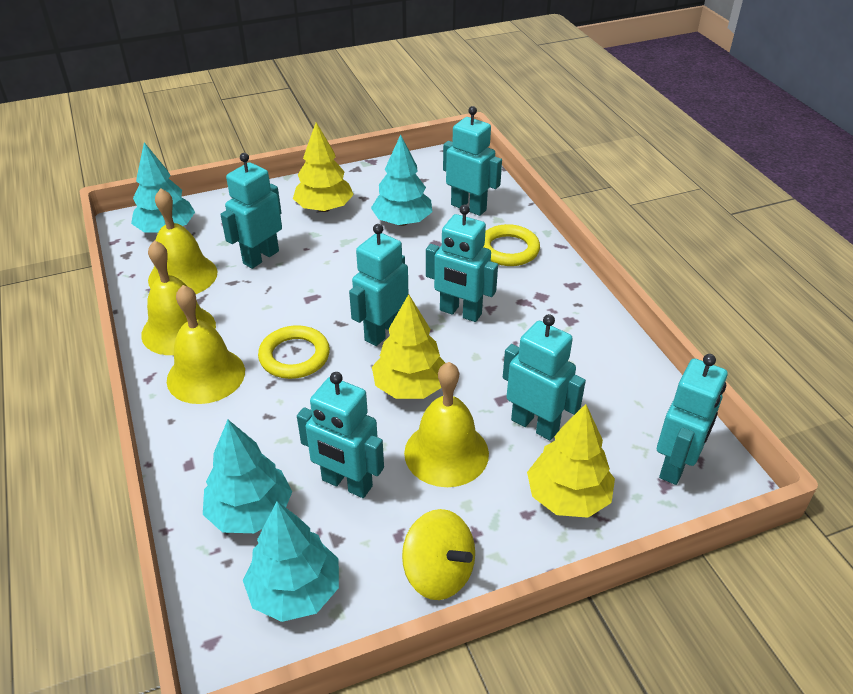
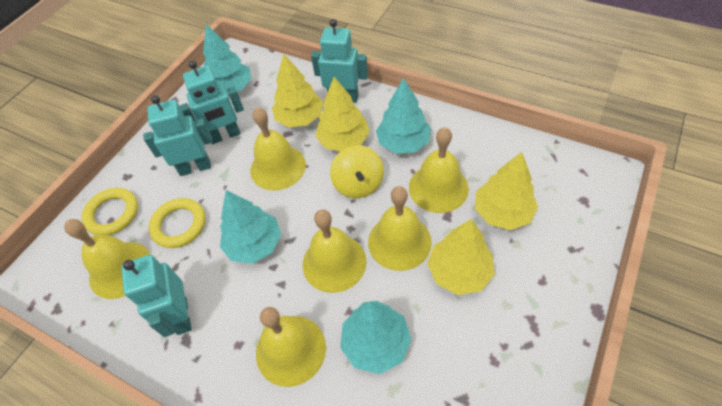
turquoise robot: 7 -> 4
yellow bell: 4 -> 6
yellow tree: 3 -> 4

